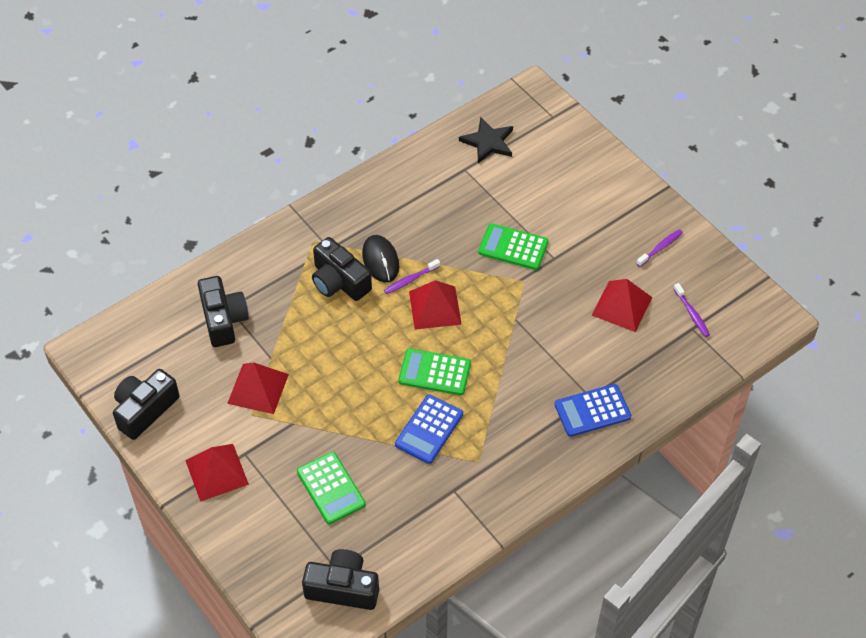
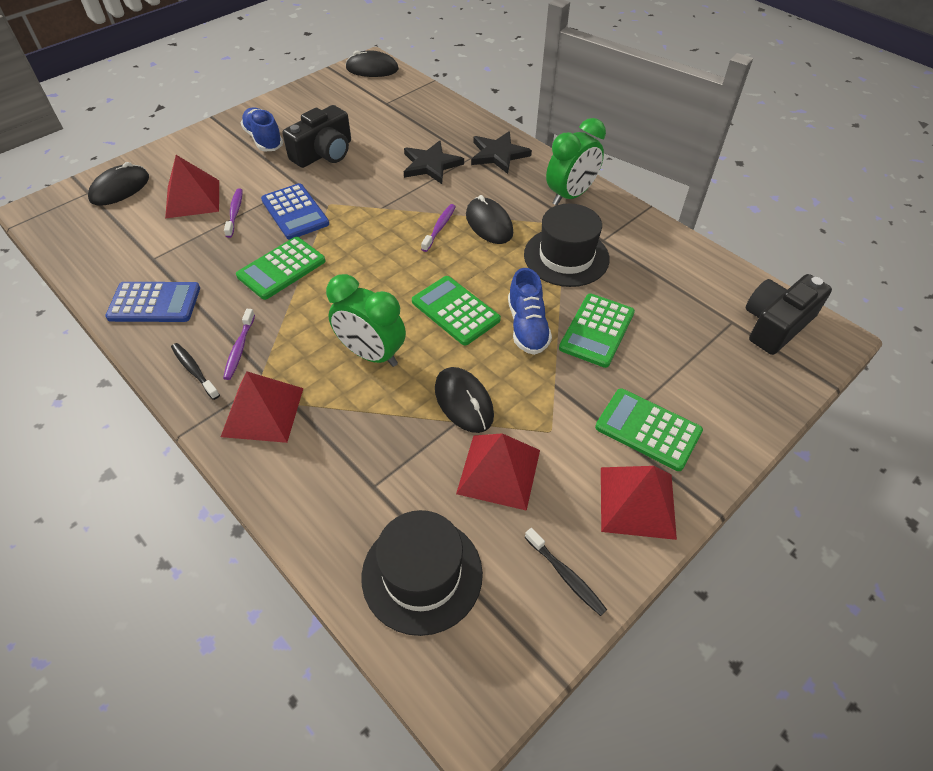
black camera: 4 -> 2
black hat: 0 -> 2
black mouse: 1 -> 4
black star: 1 -> 2
black toothbrush: 0 -> 2
blue shoe: 0 -> 2
green calculator: 3 -> 4
green clock: 0 -> 2

